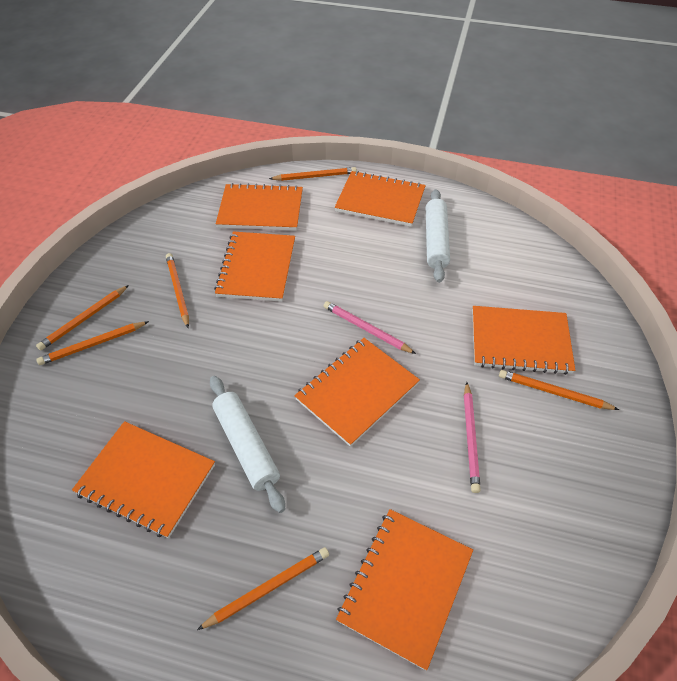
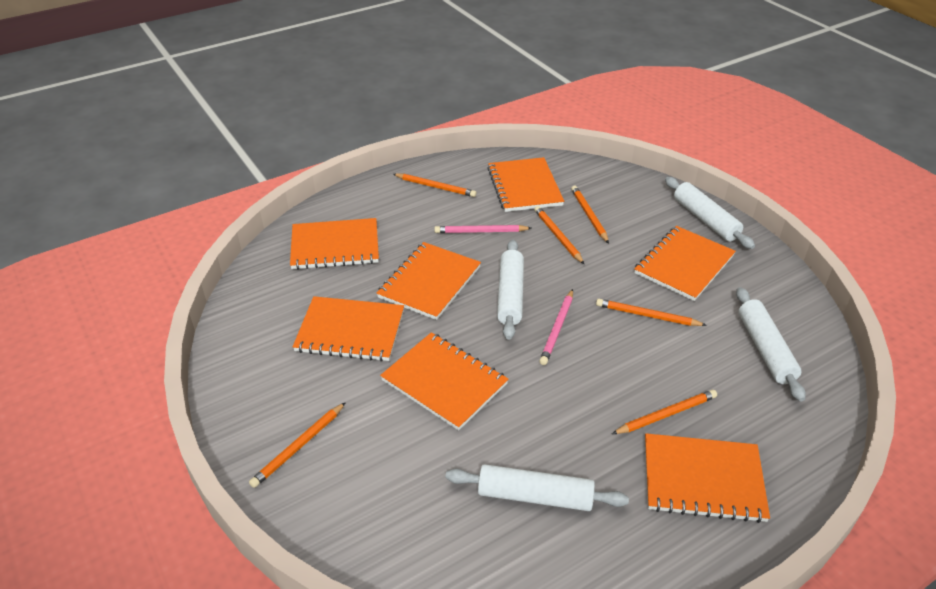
white rolling pin: 2 -> 4

